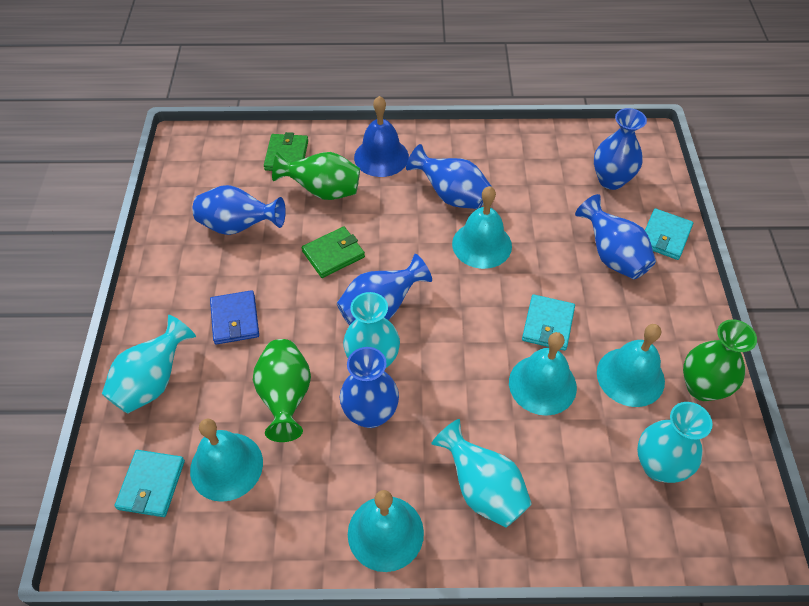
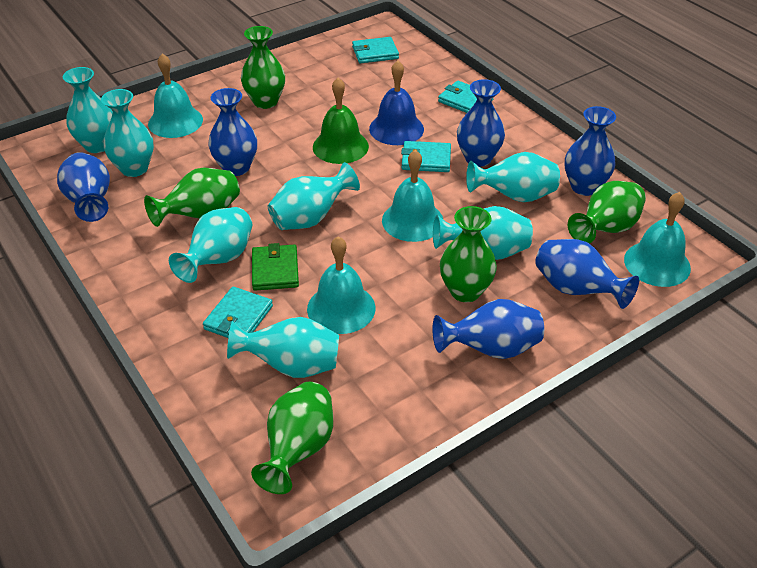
blue wallet: 1 -> 0
green bell: 0 -> 1
green vase: 3 -> 5
green wallet: 2 -> 1
turquoise bell: 5 -> 4
turquoise vase: 4 -> 7
turquoise wallet: 3 -> 4

